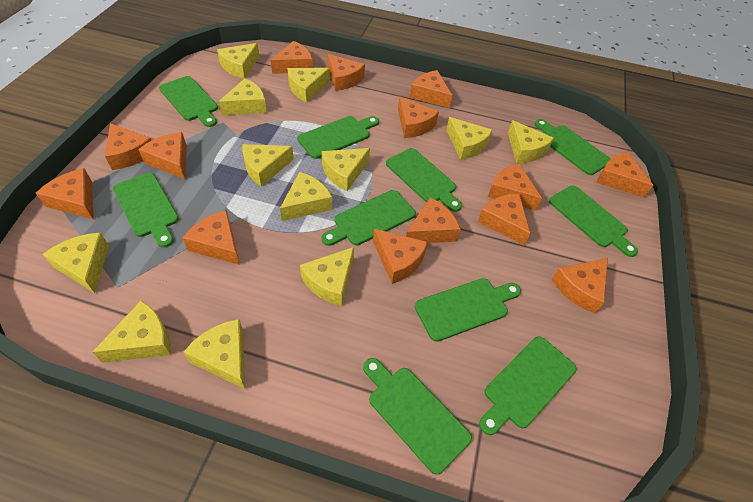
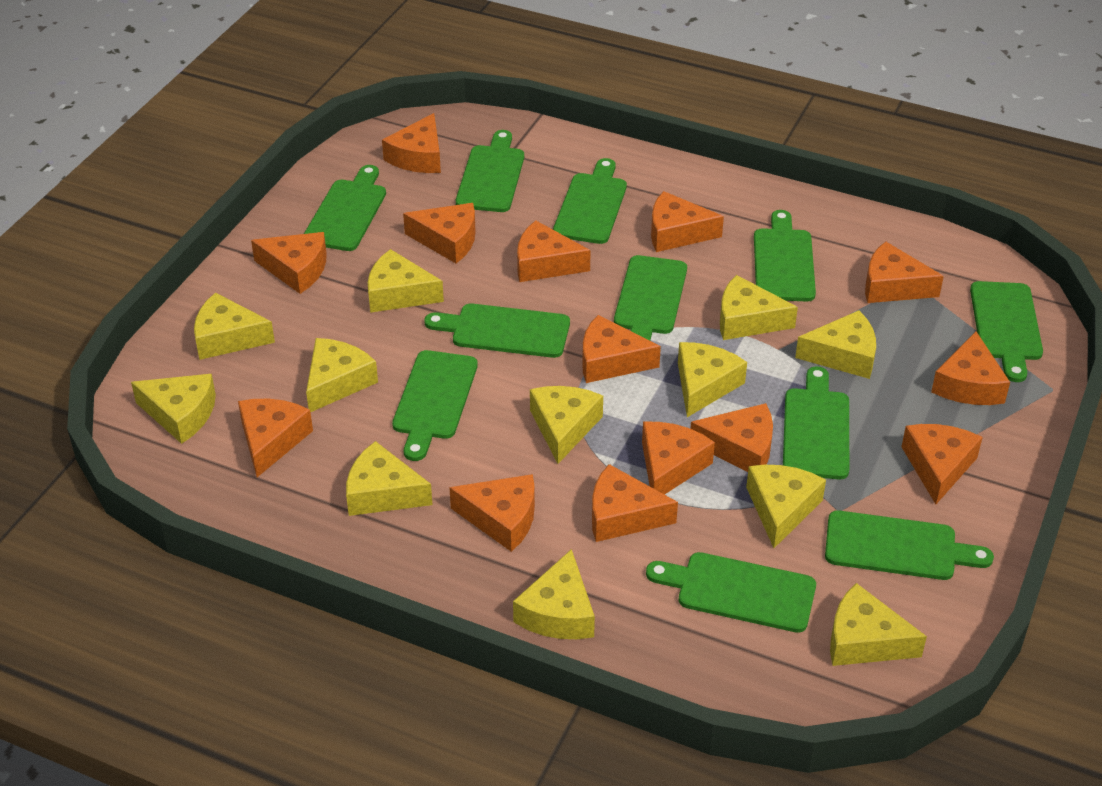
green cutting board: 10 -> 11

